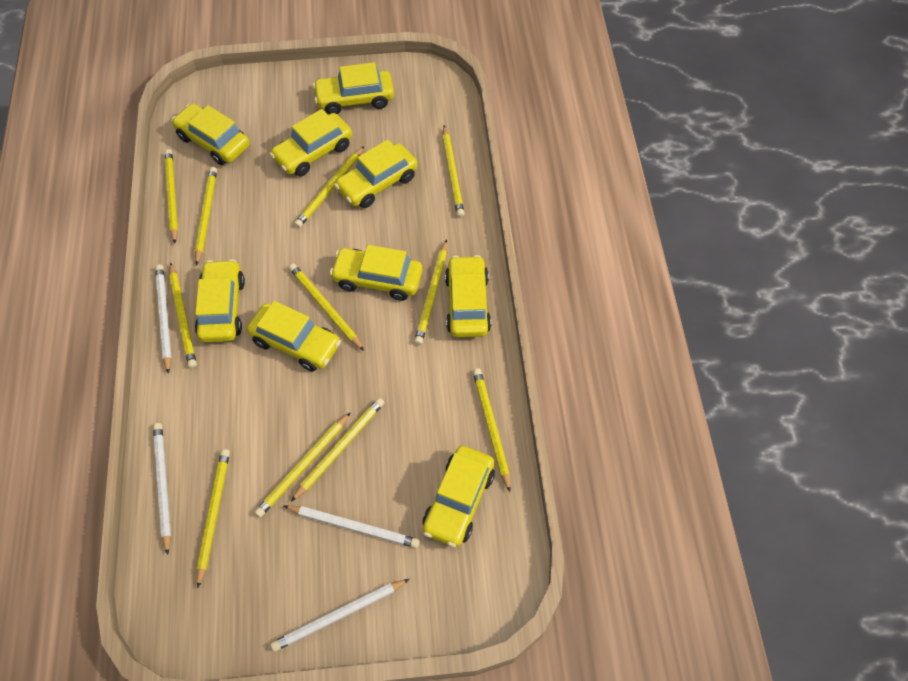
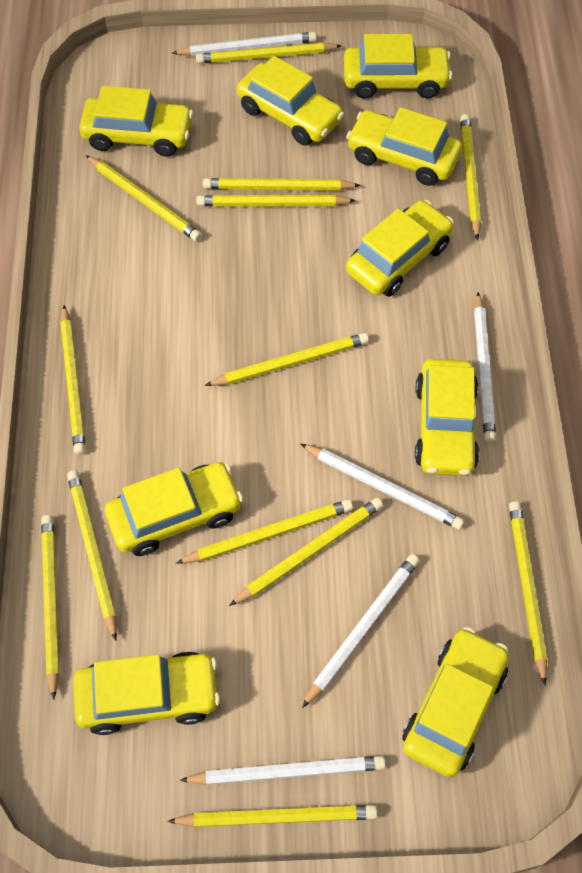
white pencil: 4 -> 5
yellow pencil: 11 -> 13

